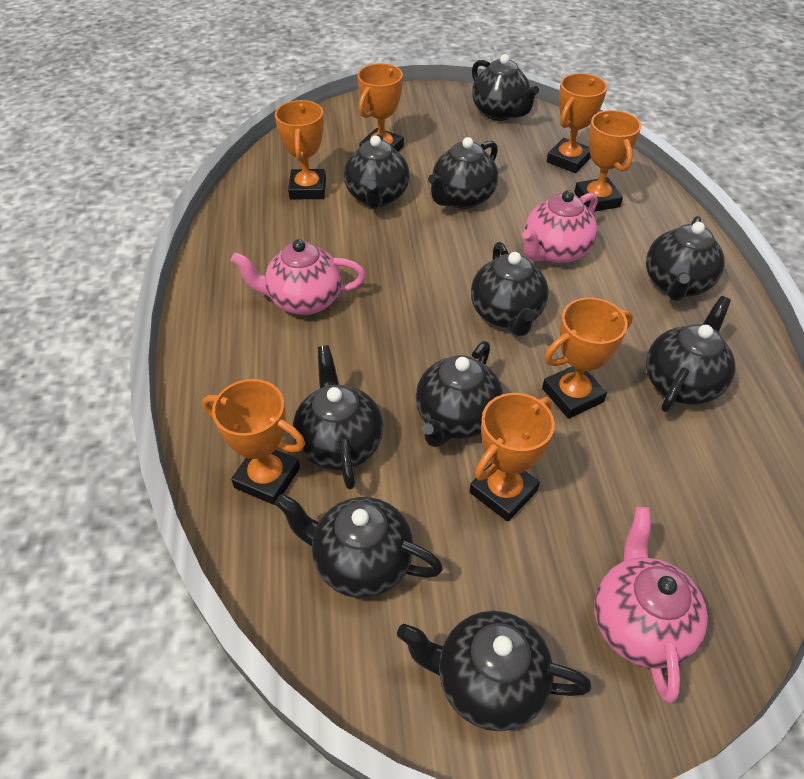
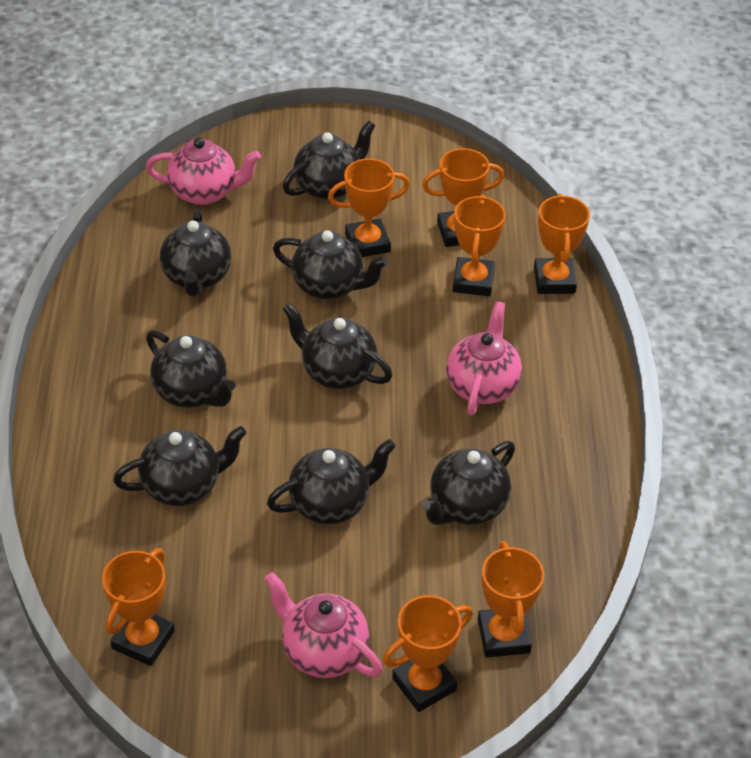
black teapot: 10 -> 8

